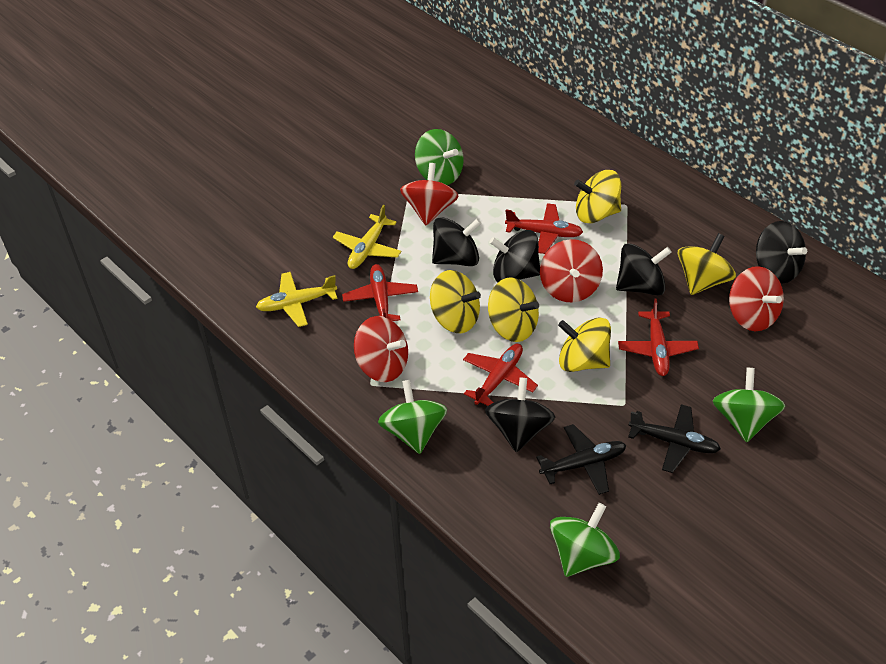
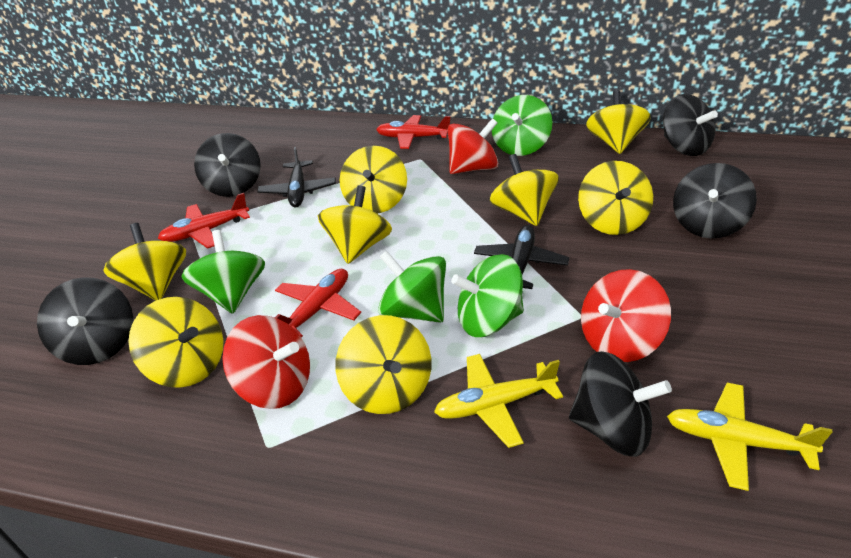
red plane: 4 -> 3
red spinning top: 4 -> 3
yellow spinning top: 5 -> 8

